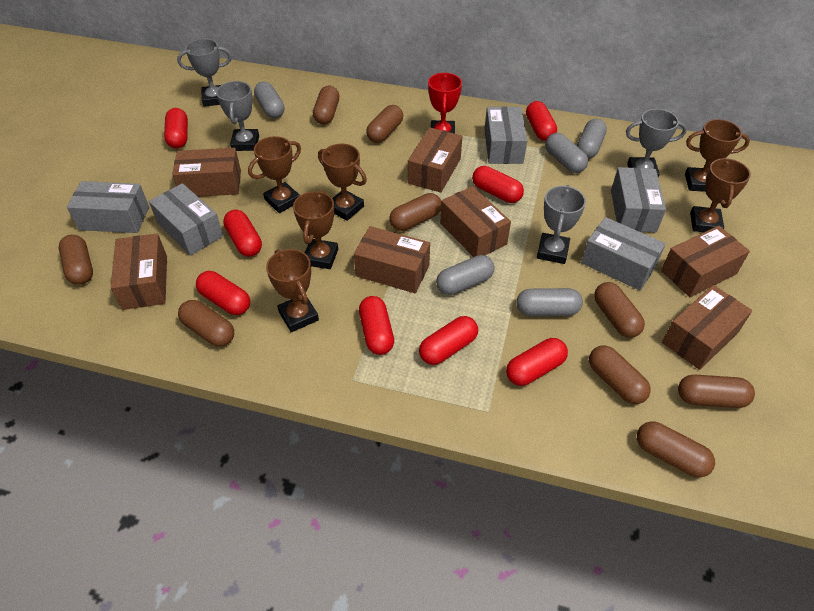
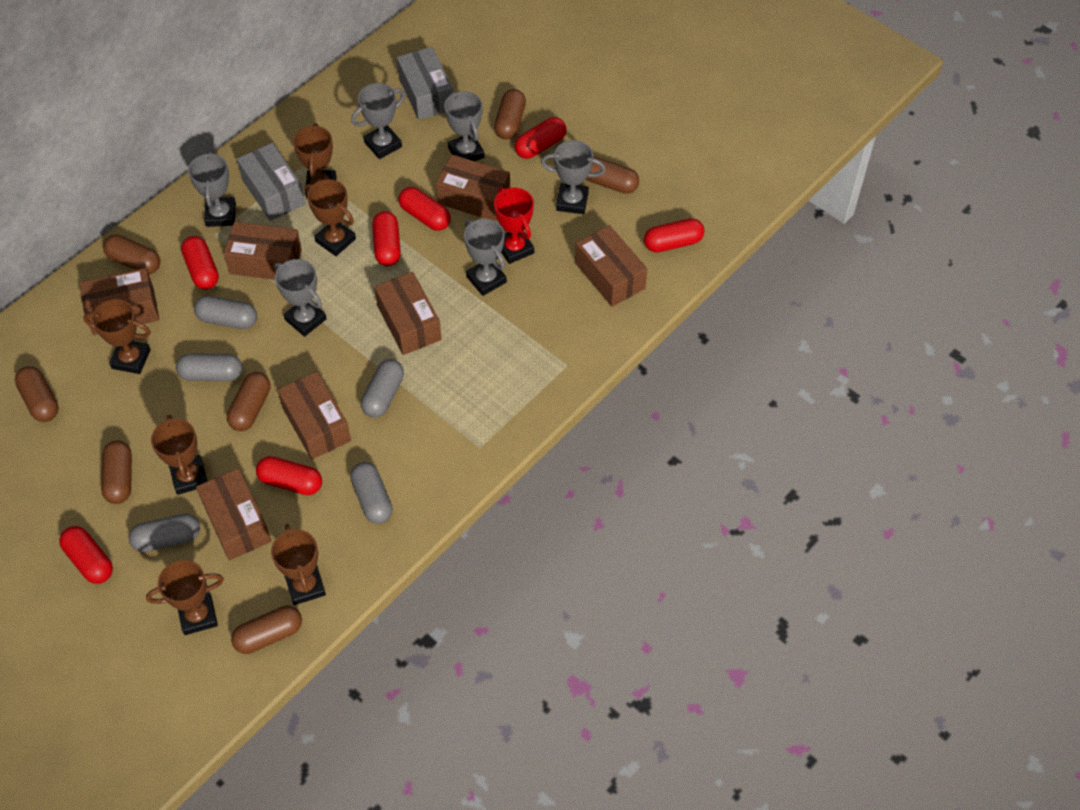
brown capsule: 9 -> 7
grey box: 5 -> 2
grey trophy: 4 -> 6
red capsule: 8 -> 7

